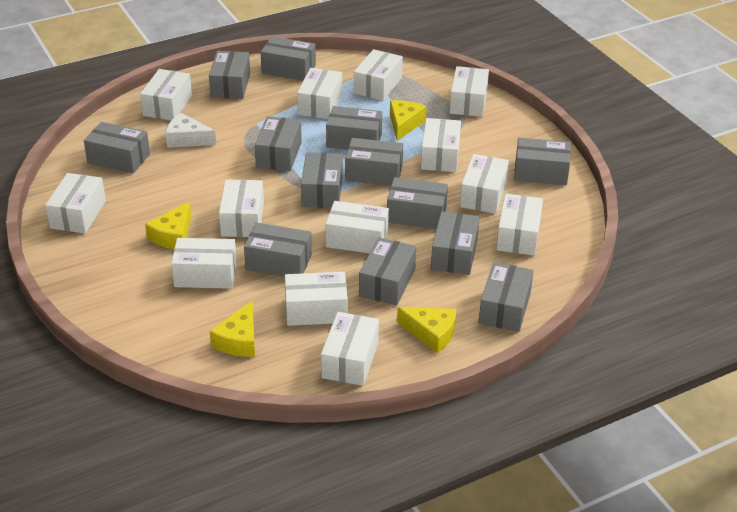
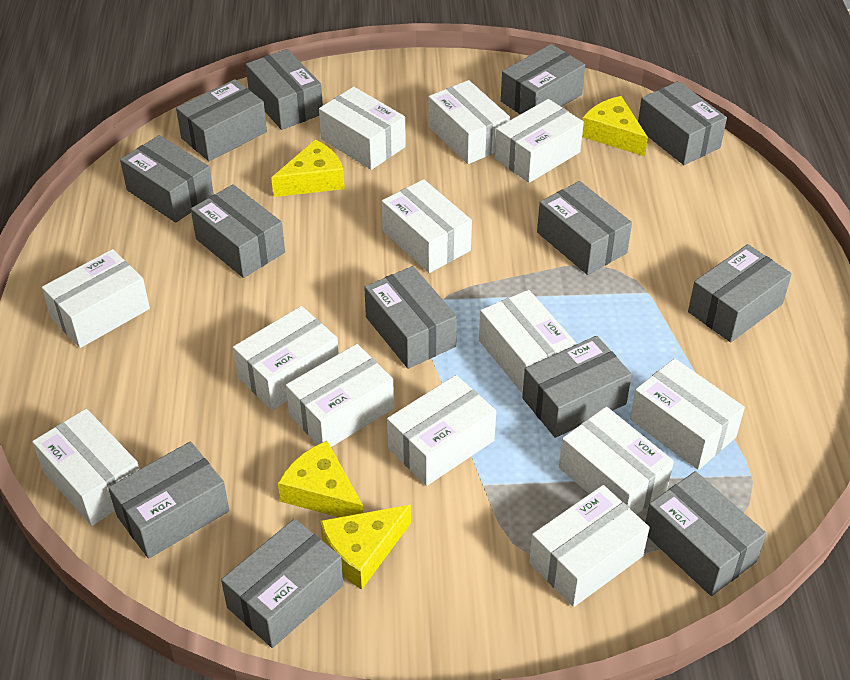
white cheese: 1 -> 0

